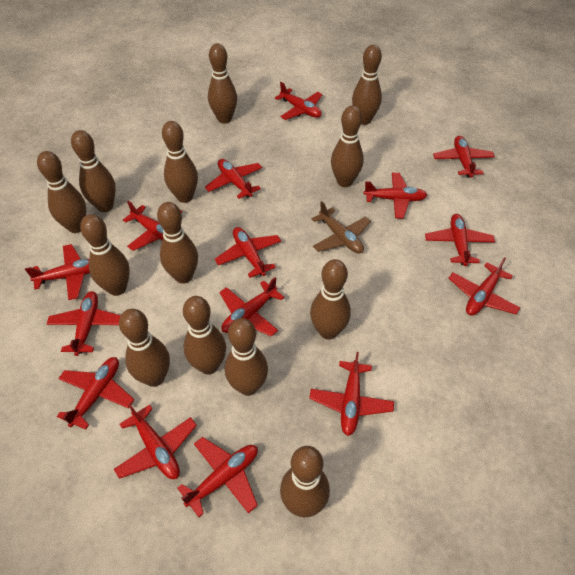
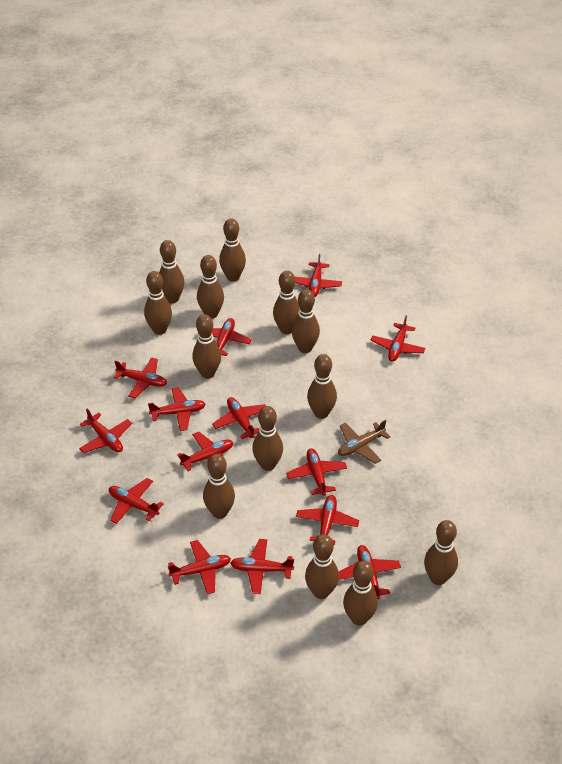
red plane: 15 -> 14

